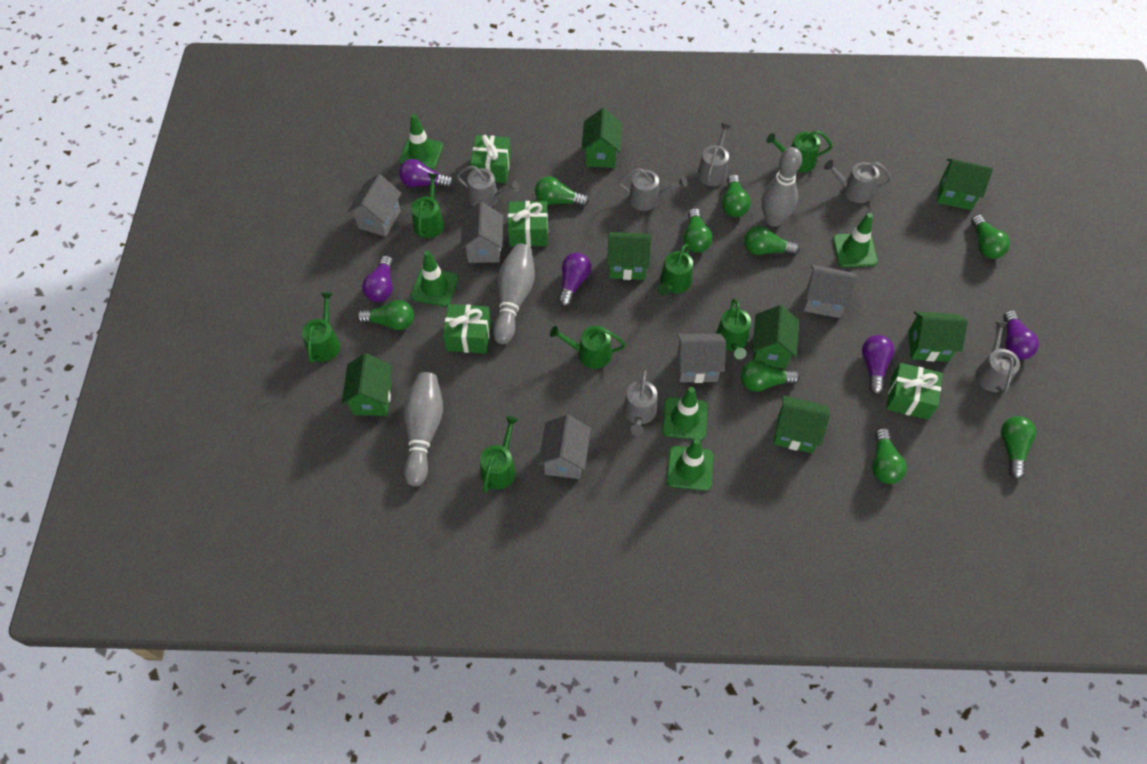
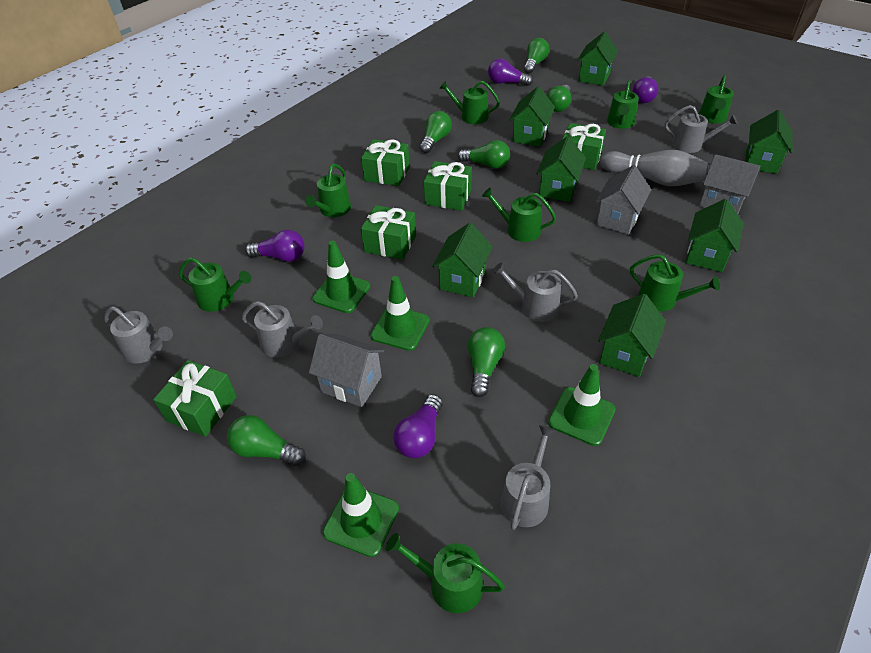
green gift: 4 -> 5
green light bulb: 9 -> 6
green traffic cone: 5 -> 4
green watering can: 7 -> 8
grey bowling pin: 3 -> 1
grey house: 5 -> 3
grey watering can: 6 -> 5
purple light bulb: 5 -> 4

